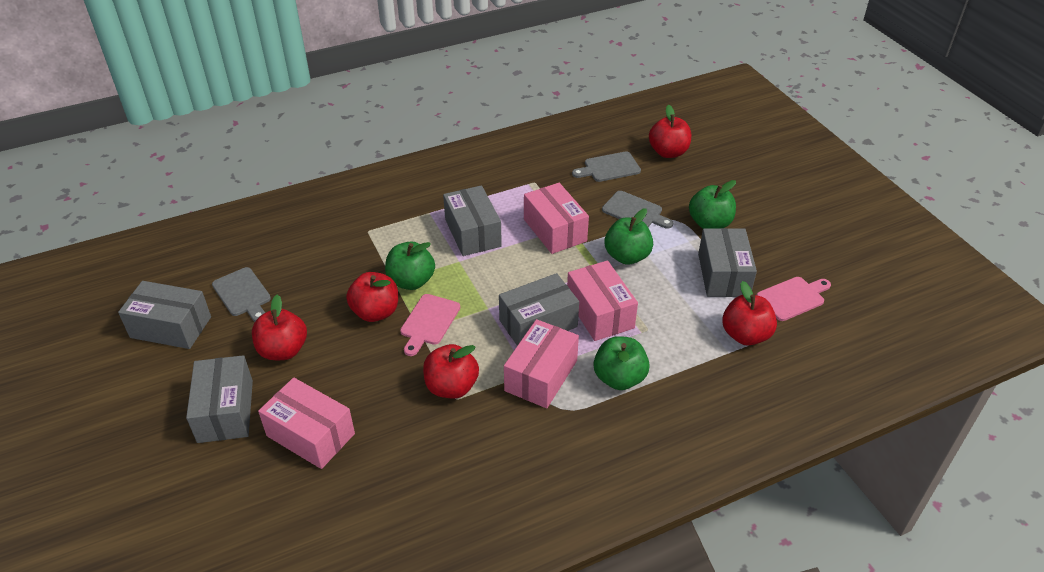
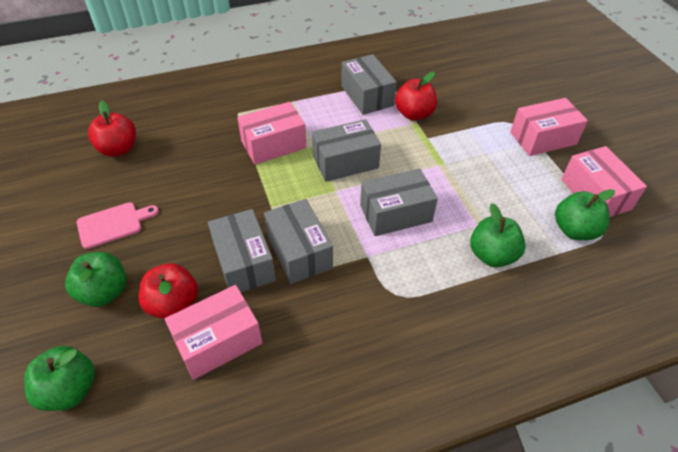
grey cutting board: 3 -> 0
pink cutting board: 2 -> 1
red apple: 5 -> 3

